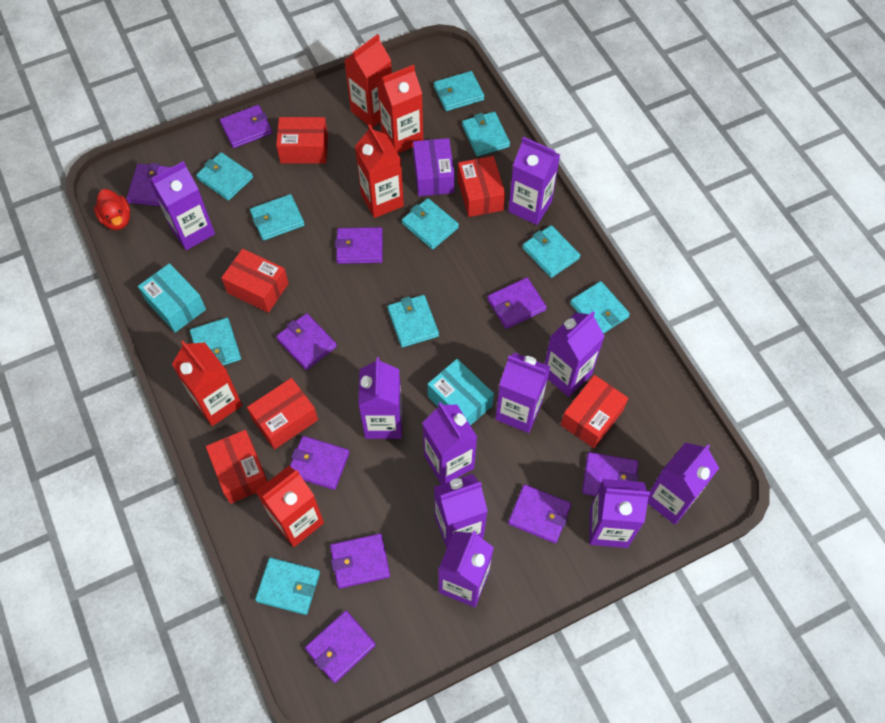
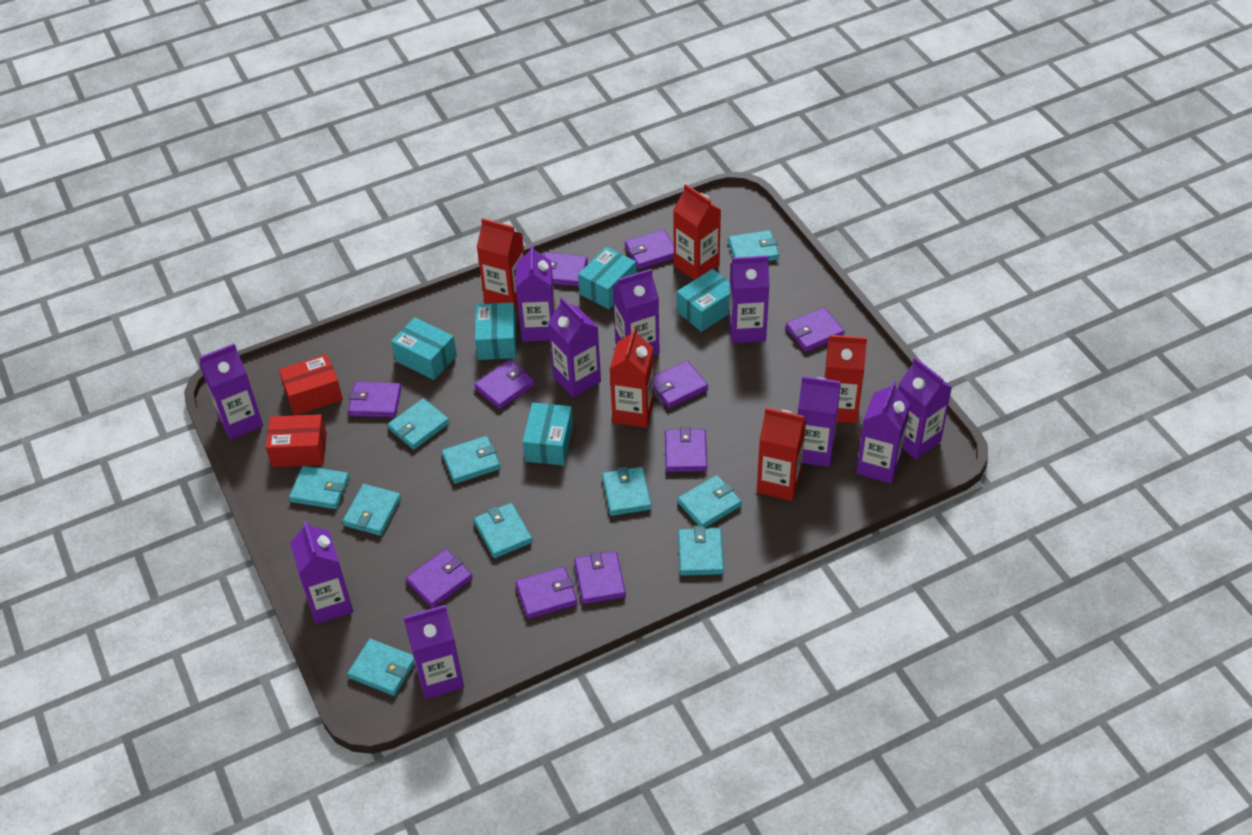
purple box: 1 -> 0
red box: 6 -> 2
red duck: 1 -> 0
turquoise box: 2 -> 5

